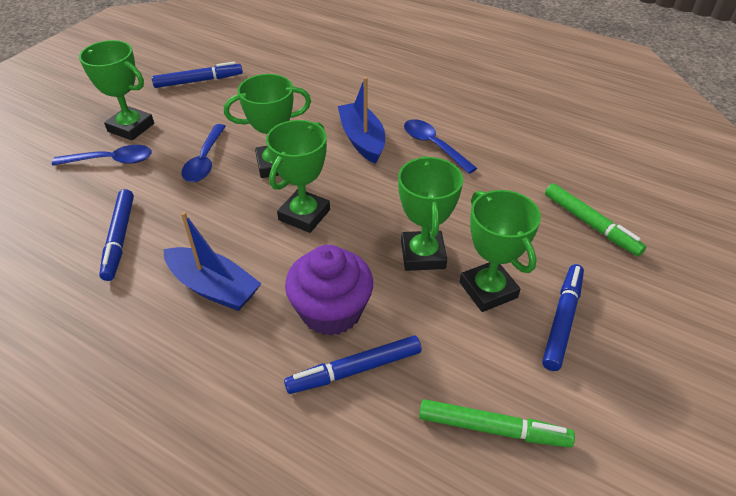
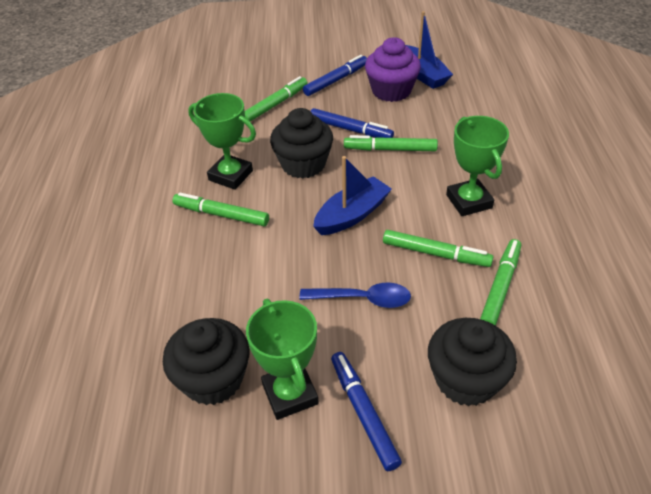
black cupcake: 0 -> 3
blue marker: 4 -> 3
blue spoon: 3 -> 1
green marker: 2 -> 5
green trophy: 5 -> 3

